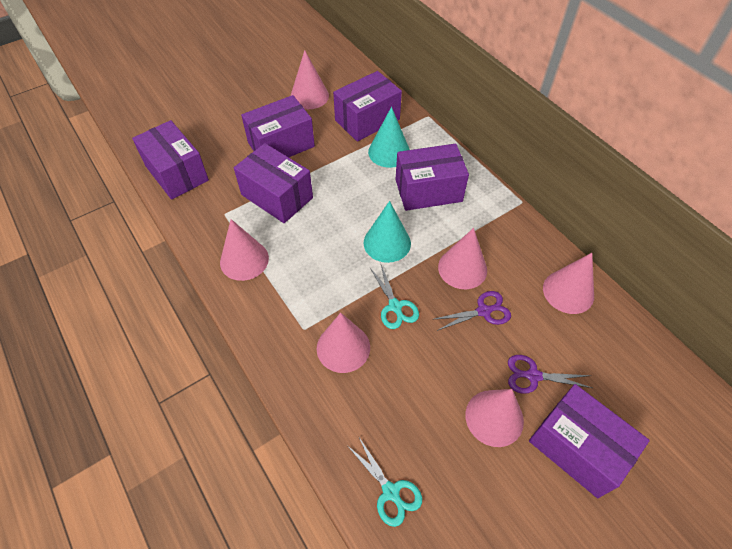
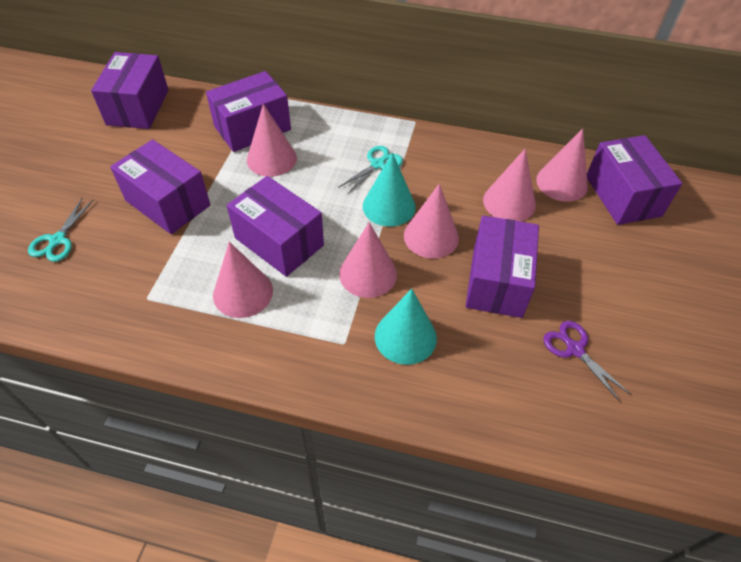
purple scissors: 2 -> 1

